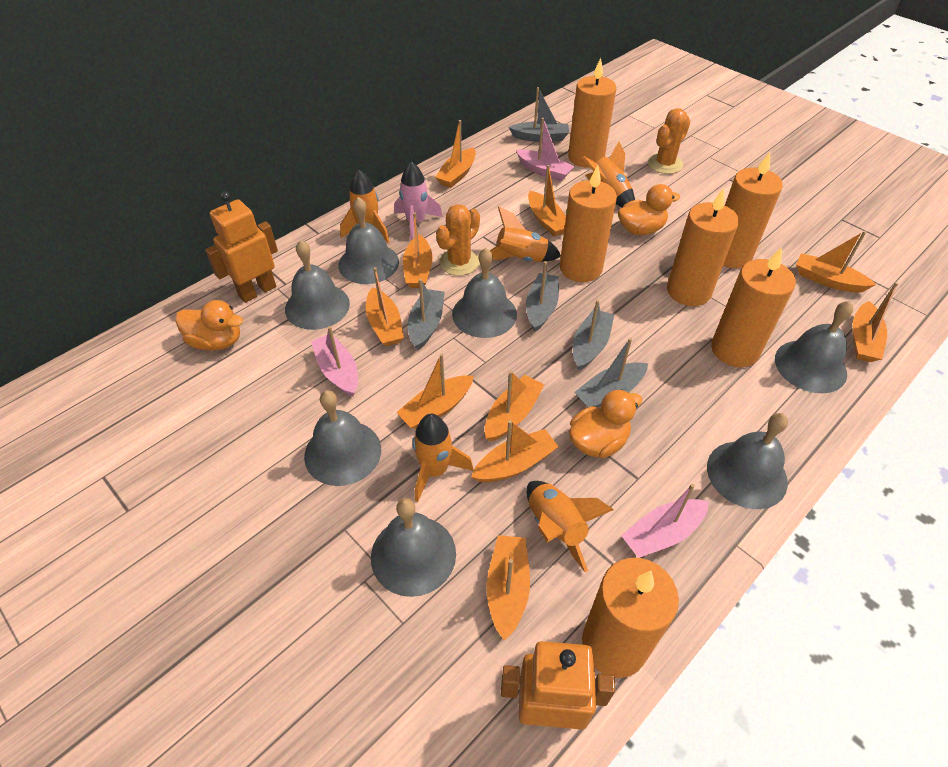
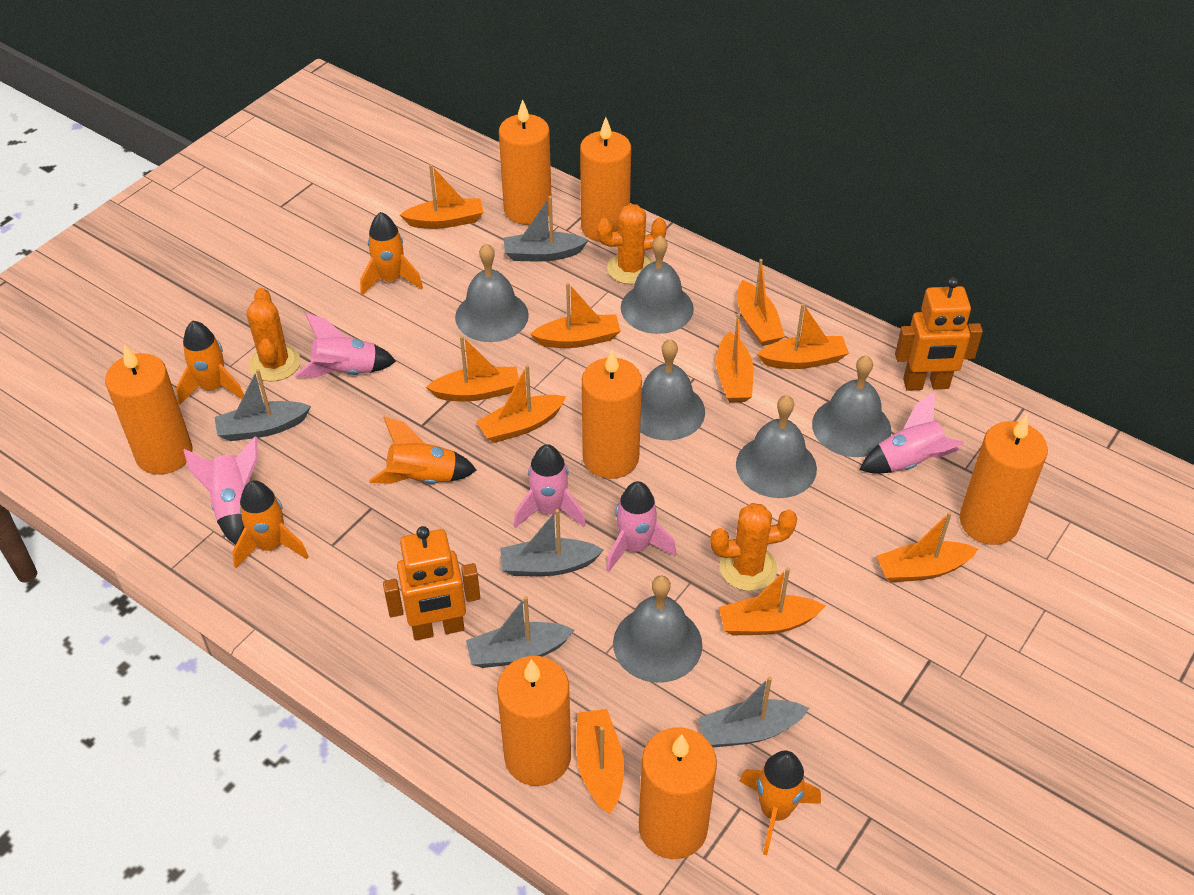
grey bell: 7 -> 6
orange cactus: 2 -> 3
orange candle: 6 -> 7
orange duck: 3 -> 0
pink boat: 3 -> 0
pink rocket: 1 -> 5

